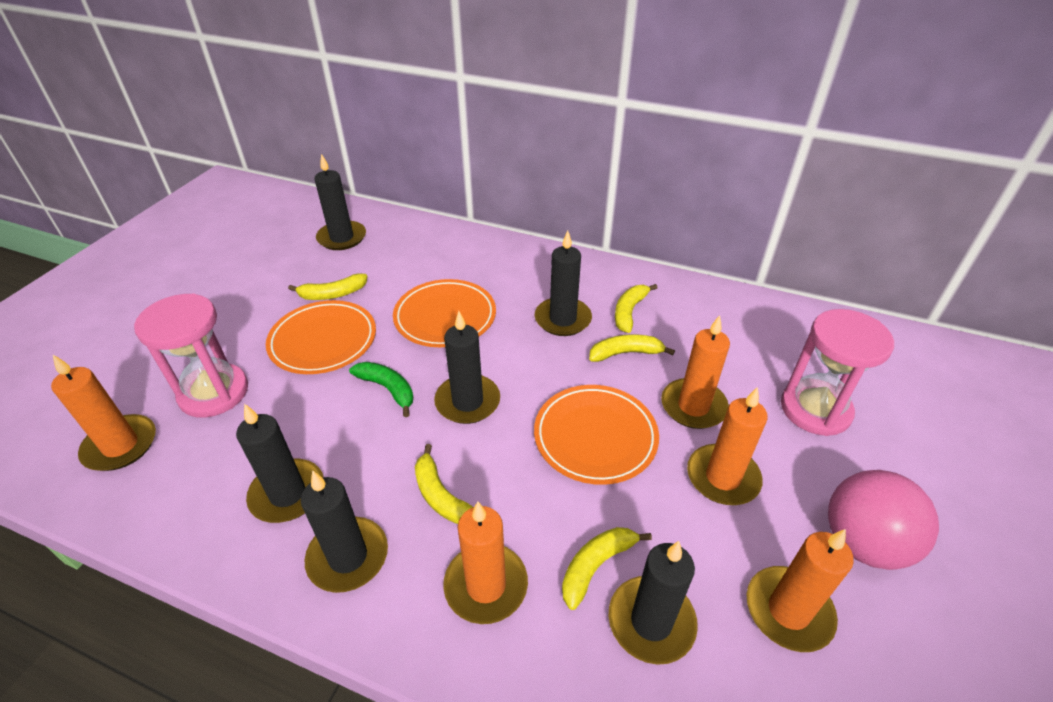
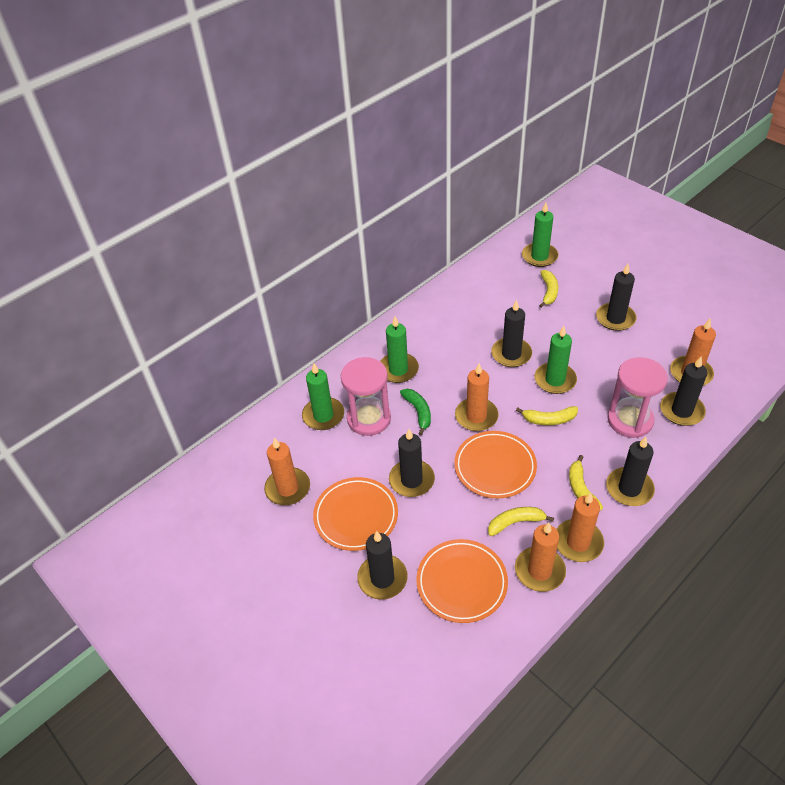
green candle: 0 -> 4
pink ball: 1 -> 0
yellow banana: 5 -> 4

